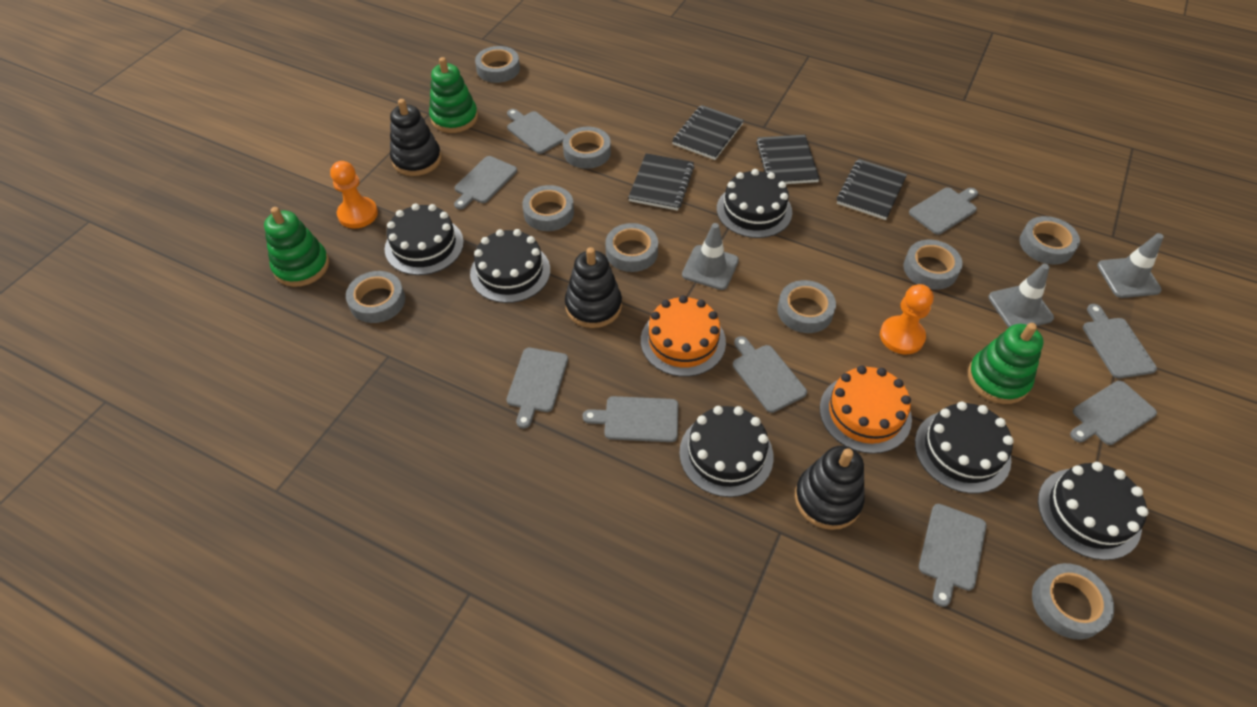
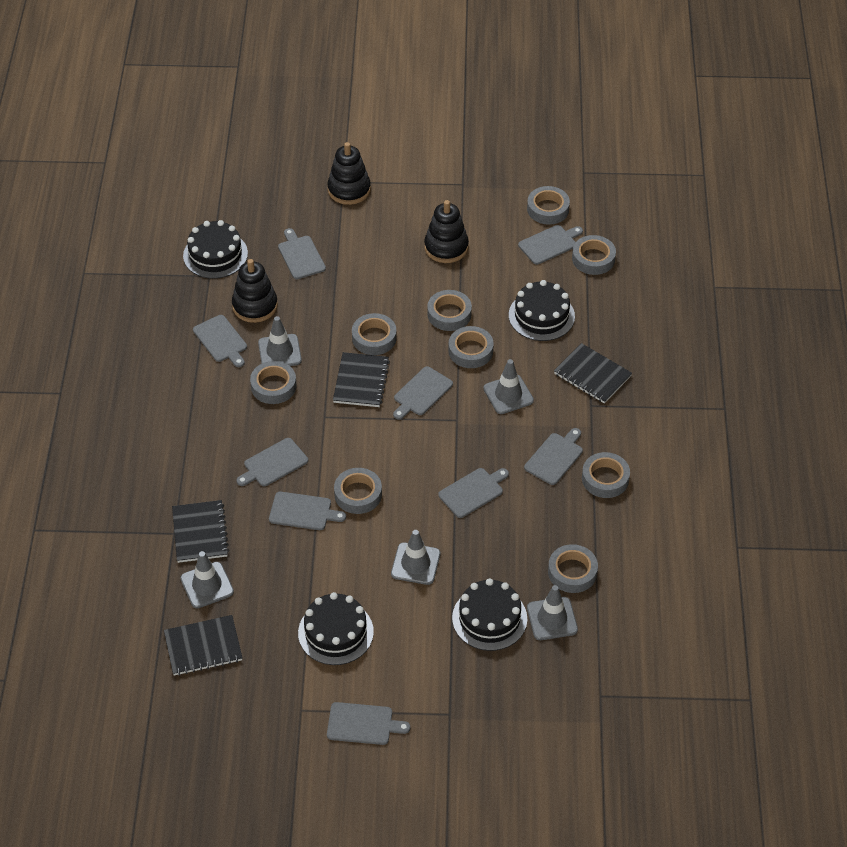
black cake: 6 -> 4
green stacking toy: 3 -> 0
grey traffic cone: 3 -> 5
orange cake: 2 -> 0
orange pawn: 2 -> 0

